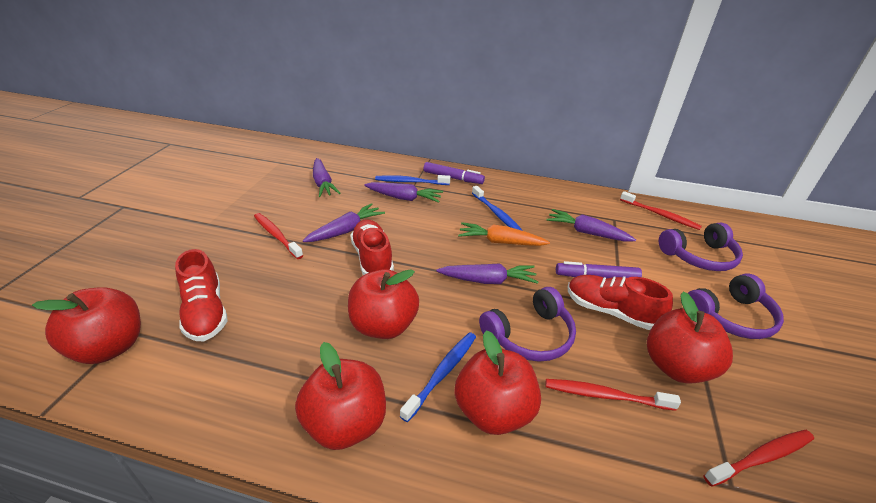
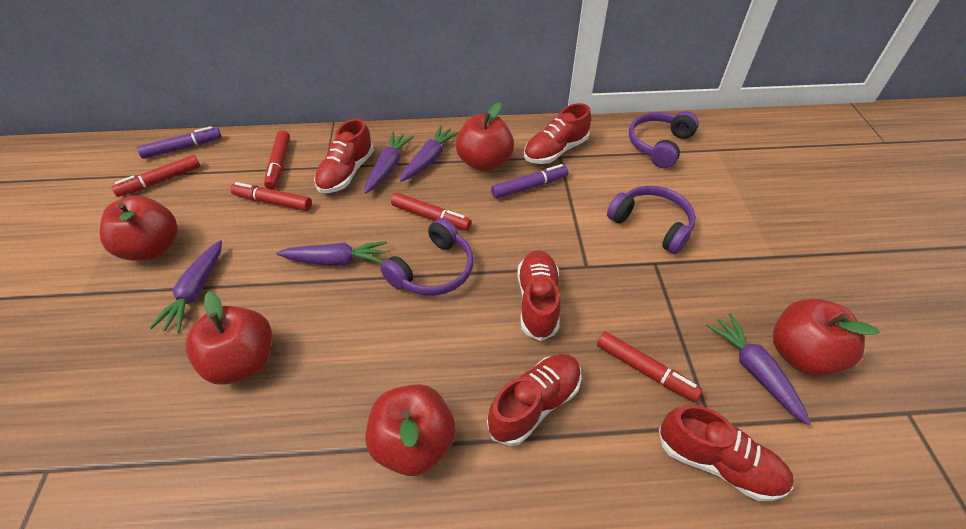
blue toothbrush: 3 -> 0
orange carrot: 1 -> 0
red marker: 0 -> 5
red shoe: 3 -> 5
red toothbrush: 4 -> 0

